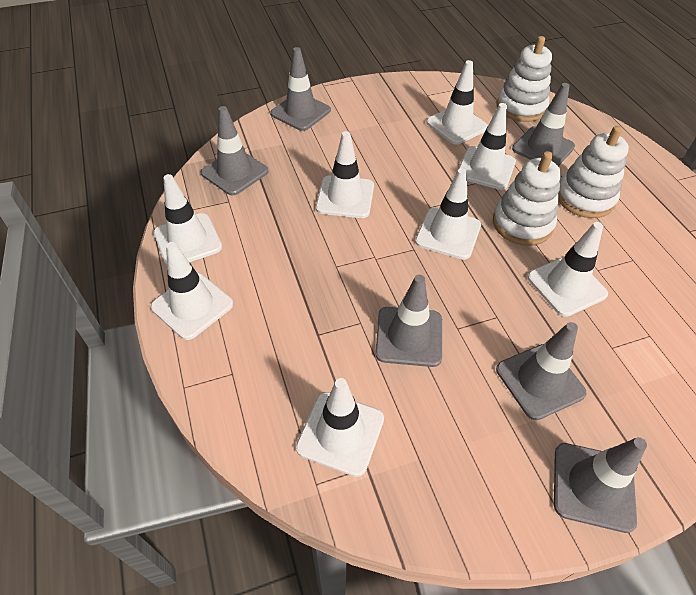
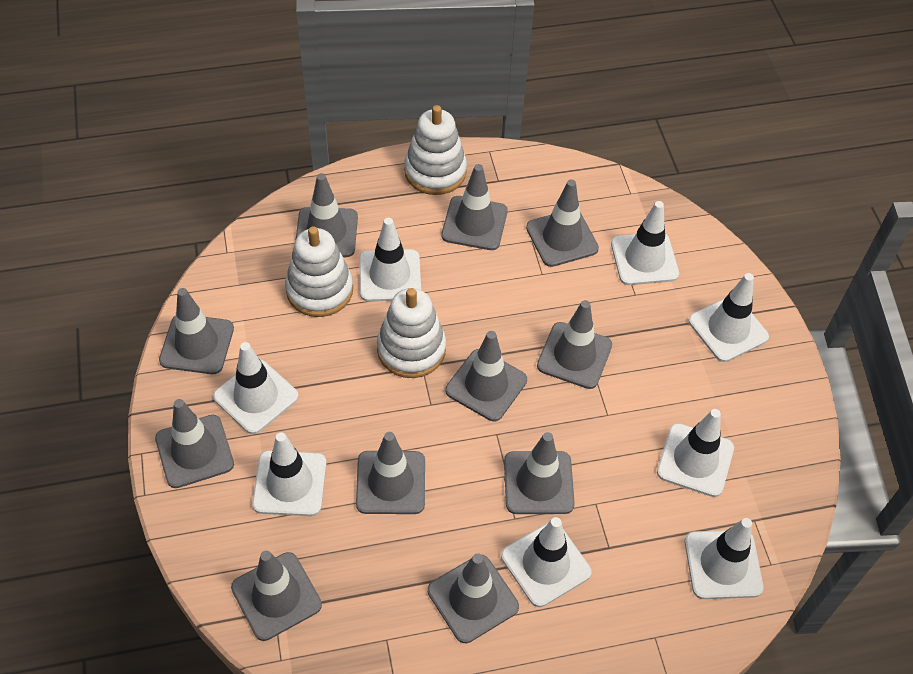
grey traffic cone: 6 -> 11

